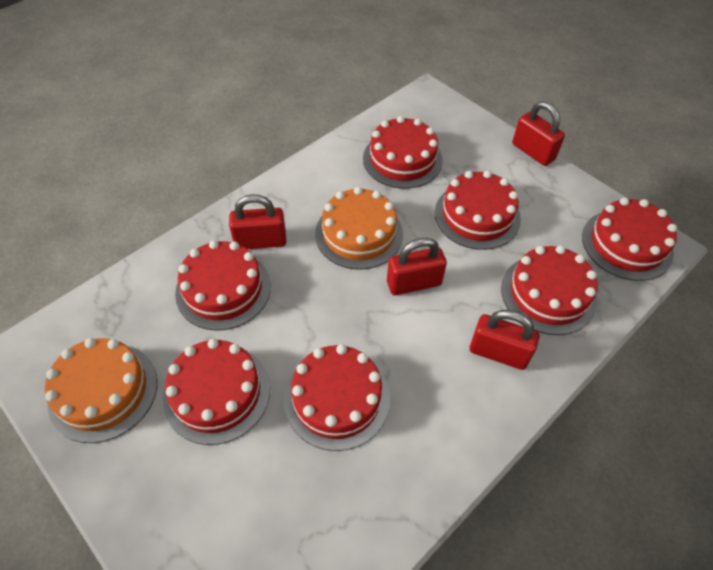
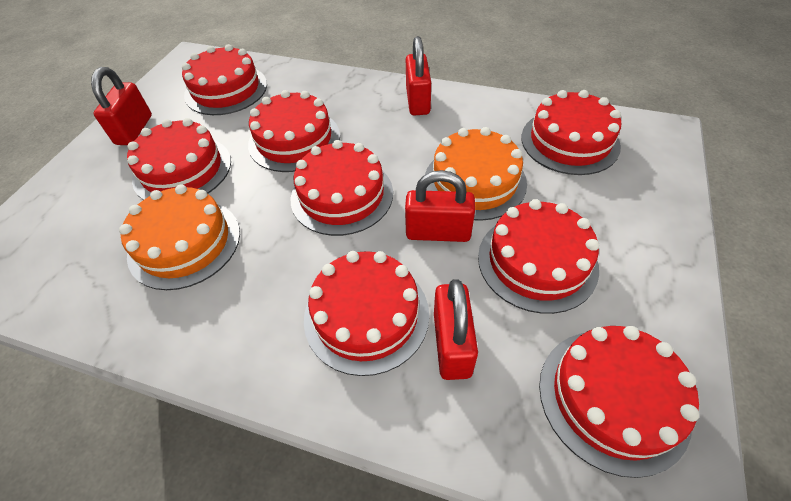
red cake: 7 -> 8

